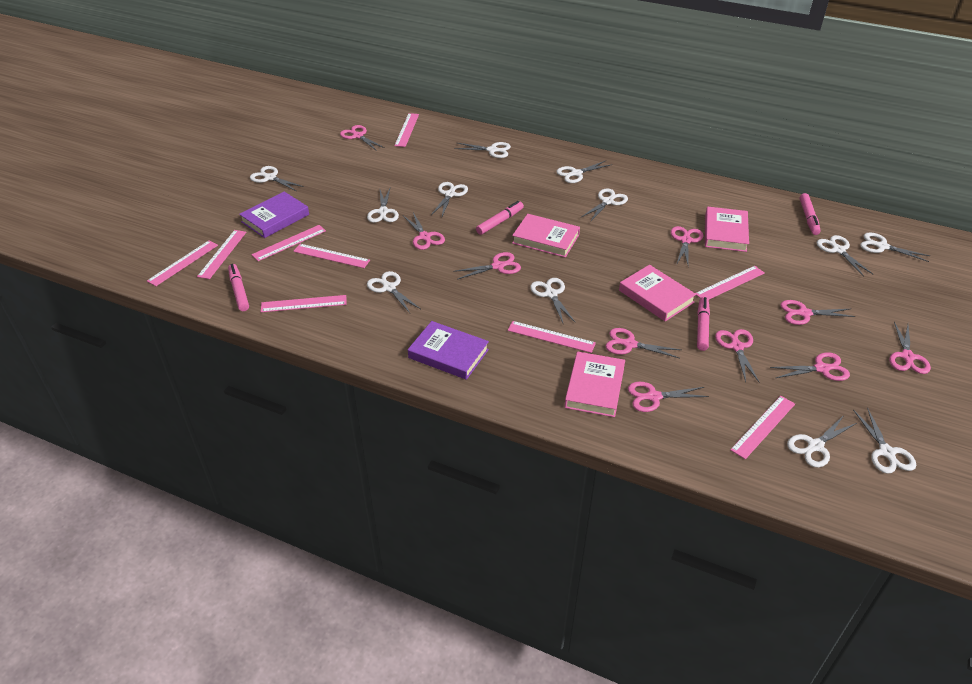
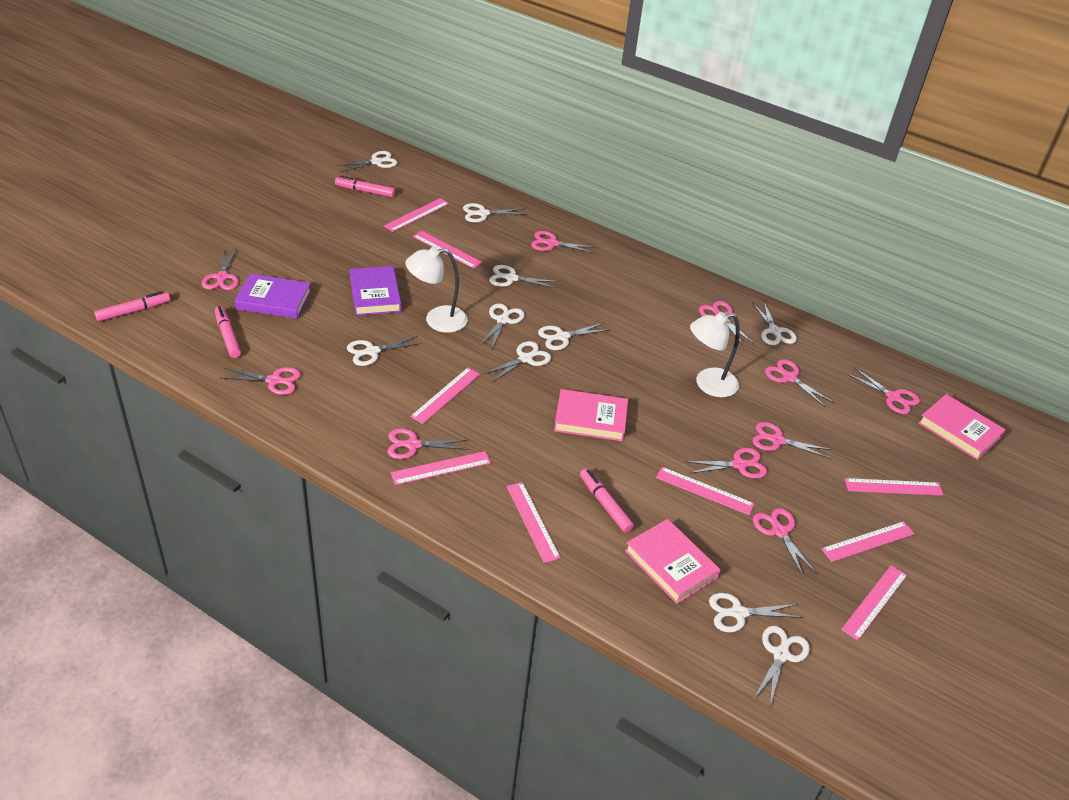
pink book: 4 -> 3
white lamp: 0 -> 2
white scissors: 12 -> 10

